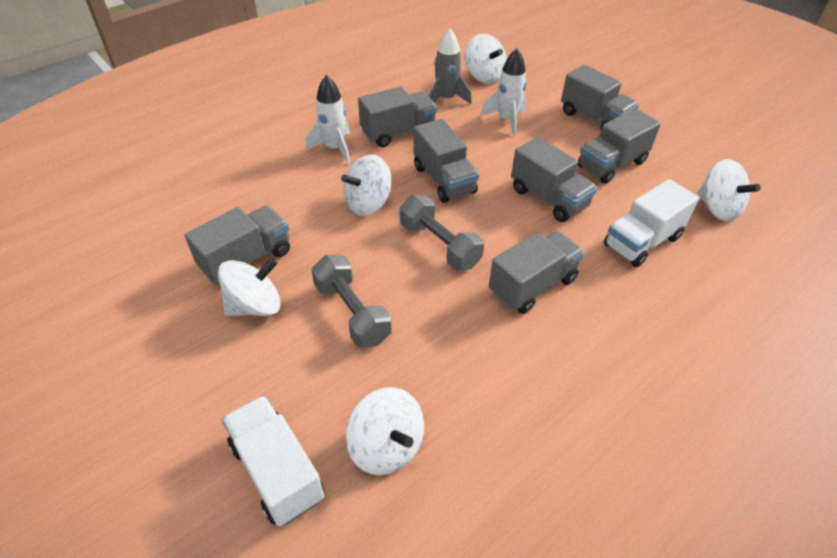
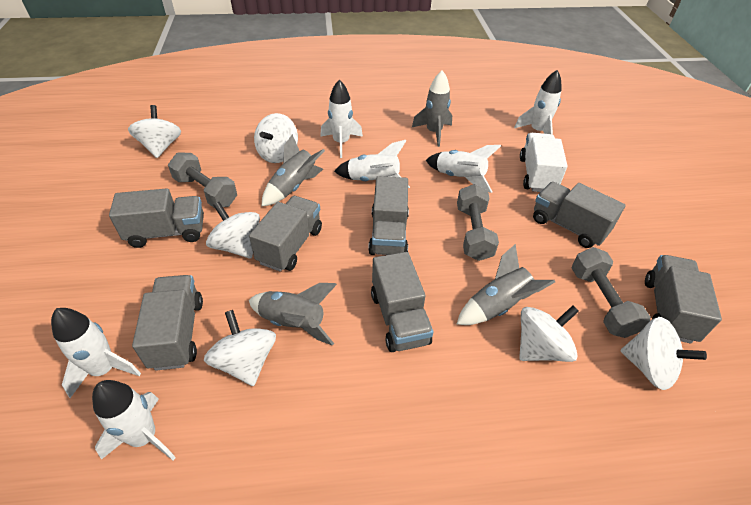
grey dumbbell: 2 -> 3
grey rocket: 1 -> 4
white rocket: 2 -> 6
white spinning top: 5 -> 6
white truck: 2 -> 1

